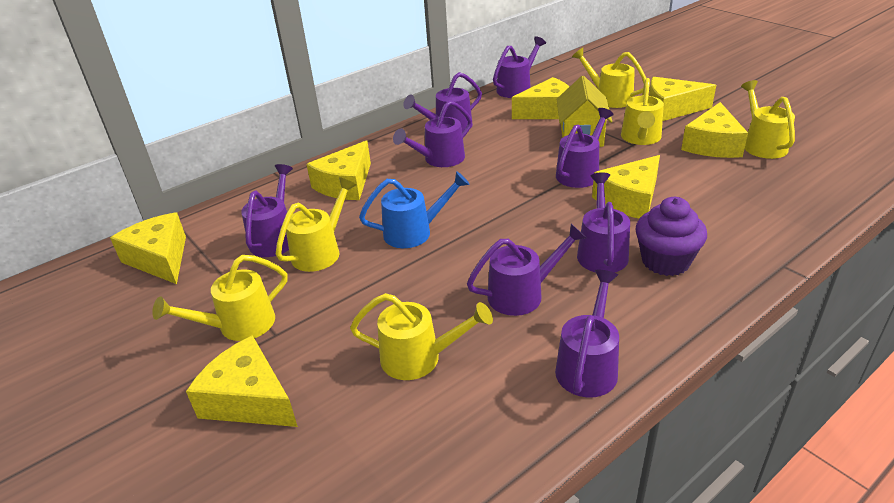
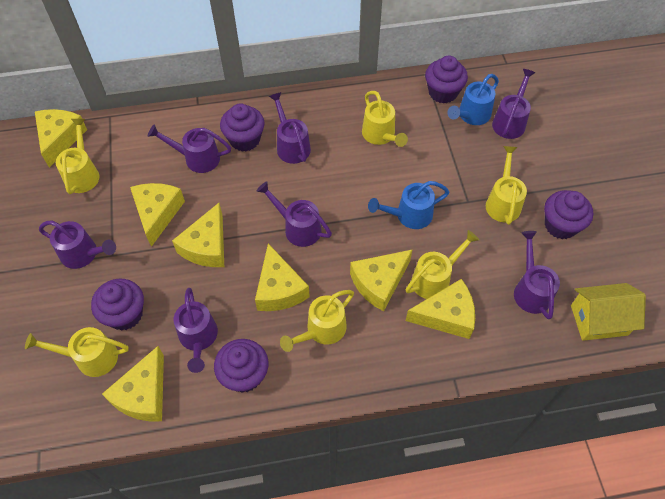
blue watering can: 1 -> 2
purple cupcake: 1 -> 5
purple watering can: 8 -> 7

